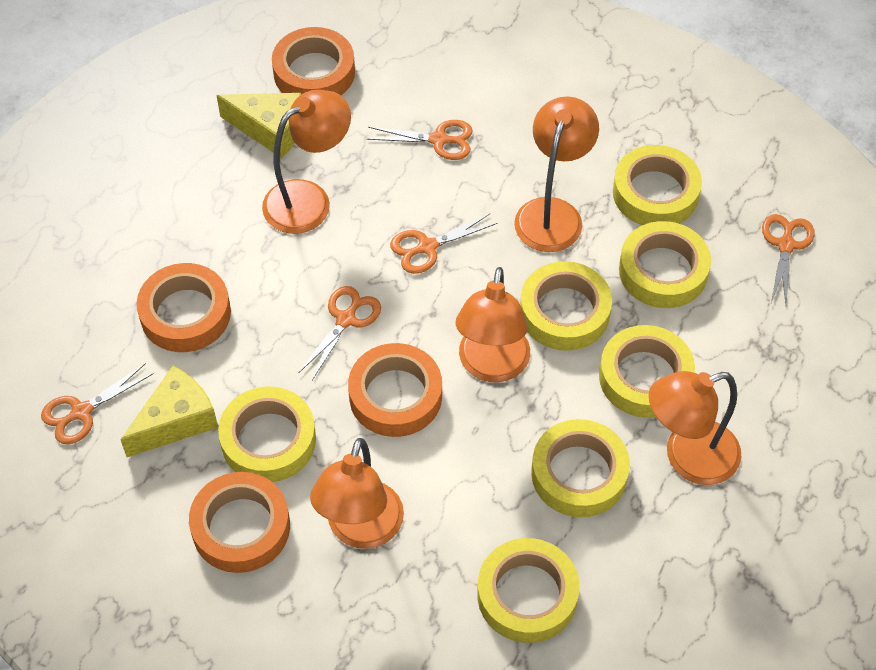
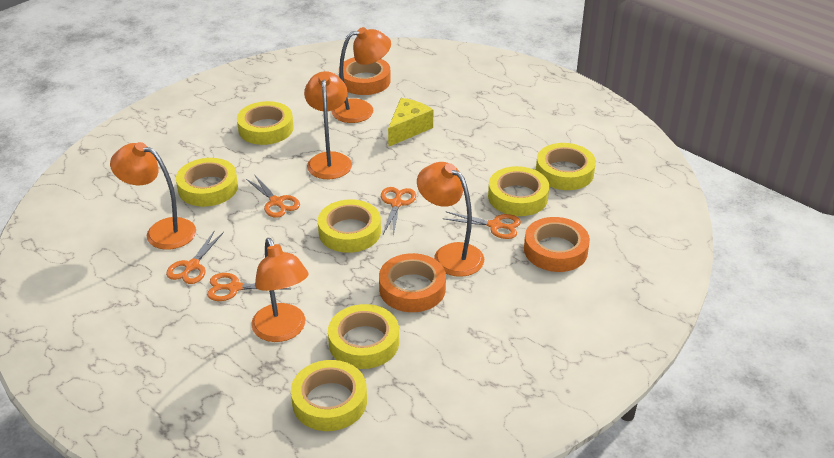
orange tape: 4 -> 3
yellow cheese: 2 -> 1

